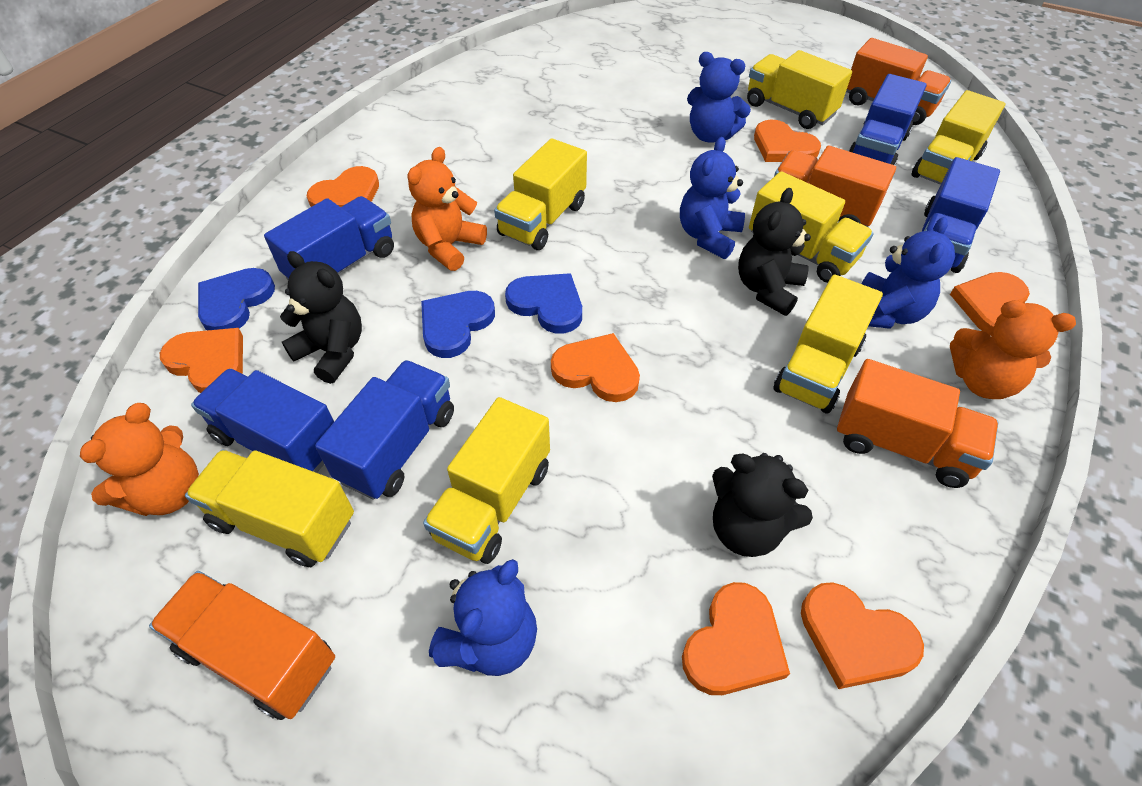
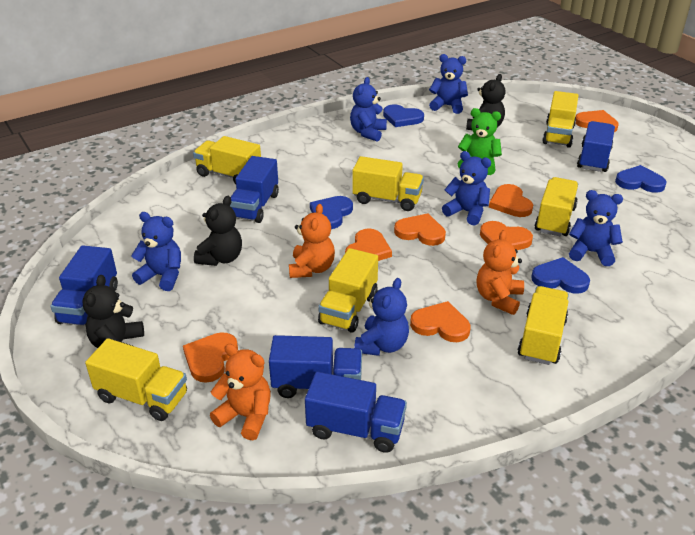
blue heart: 3 -> 4
blue teddy bear: 4 -> 6
green teddy bear: 0 -> 1
orange truck: 4 -> 0

